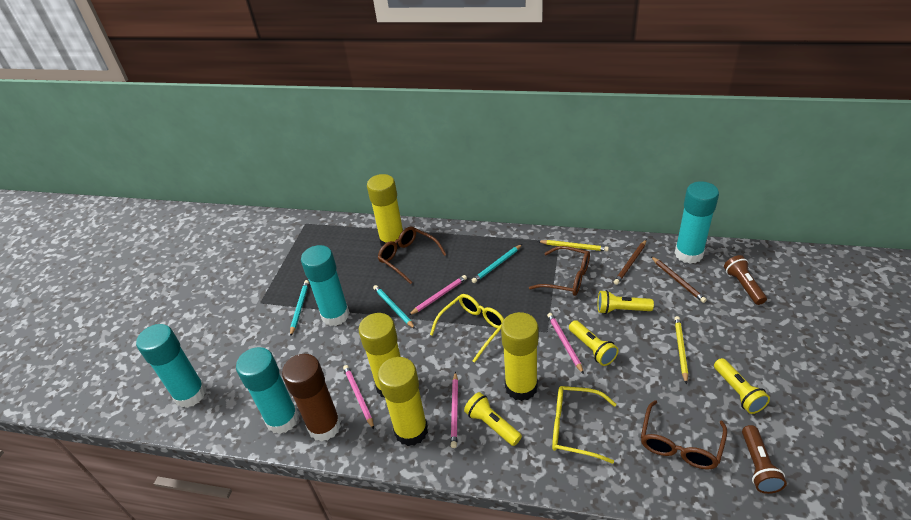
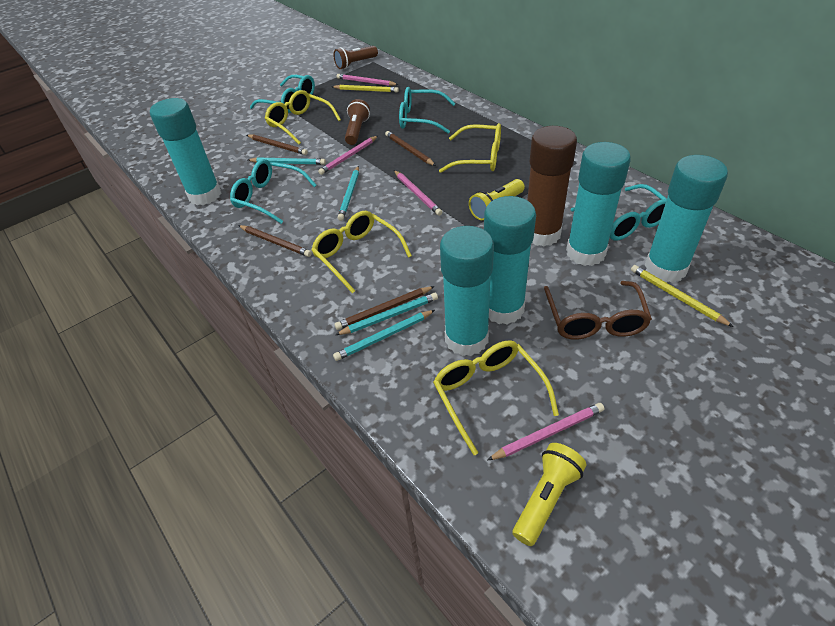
brown glasses: 3 -> 1
brown pencil: 2 -> 4
turquoise glasses: 0 -> 4
turquoise glue stick: 4 -> 5
turquoise pencil: 3 -> 4
yellow flashlight: 4 -> 2
yellow glasses: 2 -> 4
yellow glue stick: 4 -> 0

